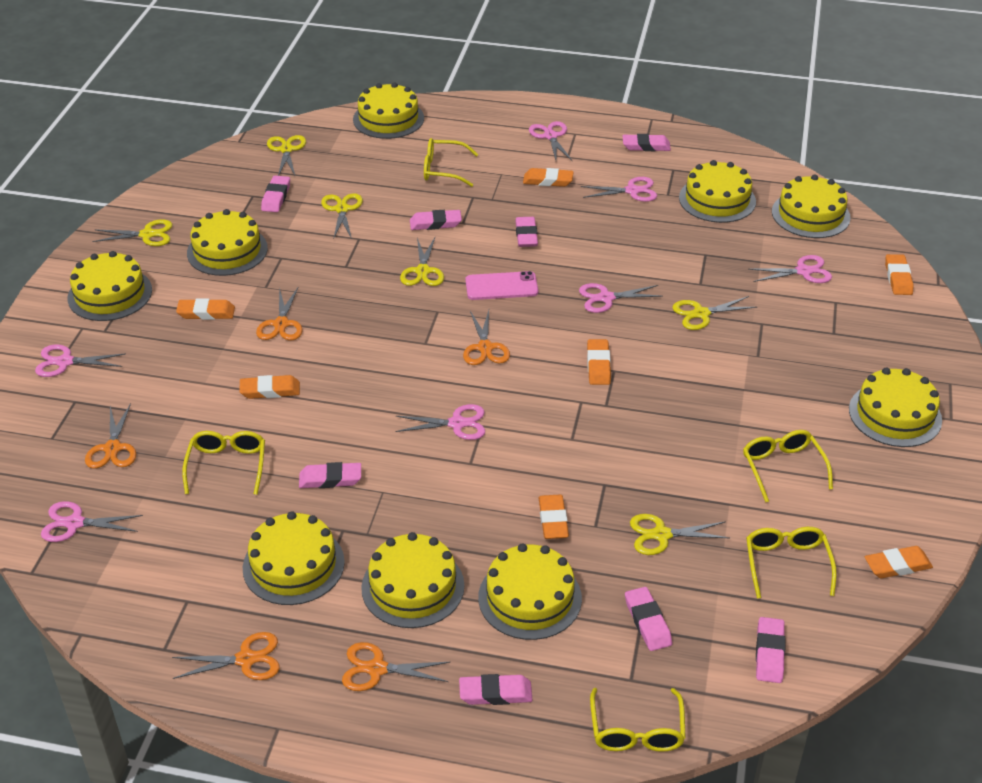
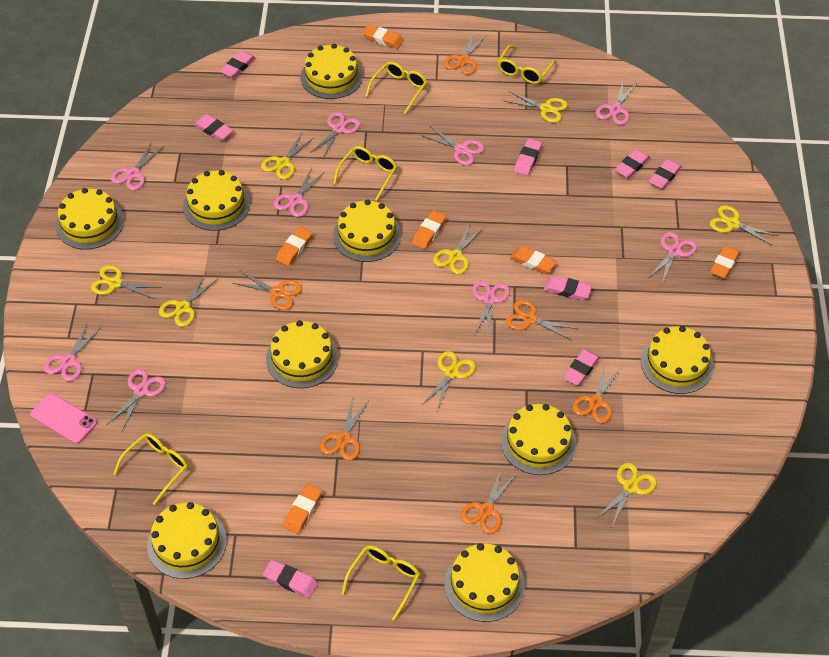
orange eraser: 7 -> 6
orange scissors: 5 -> 6
pink scissors: 7 -> 9
yellow scissors: 6 -> 8

